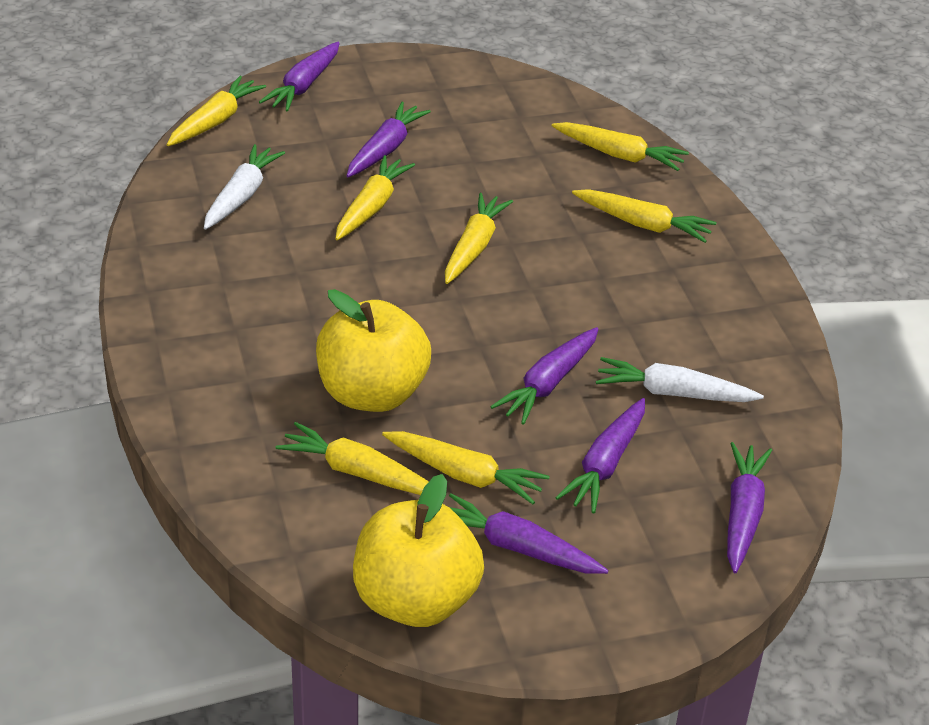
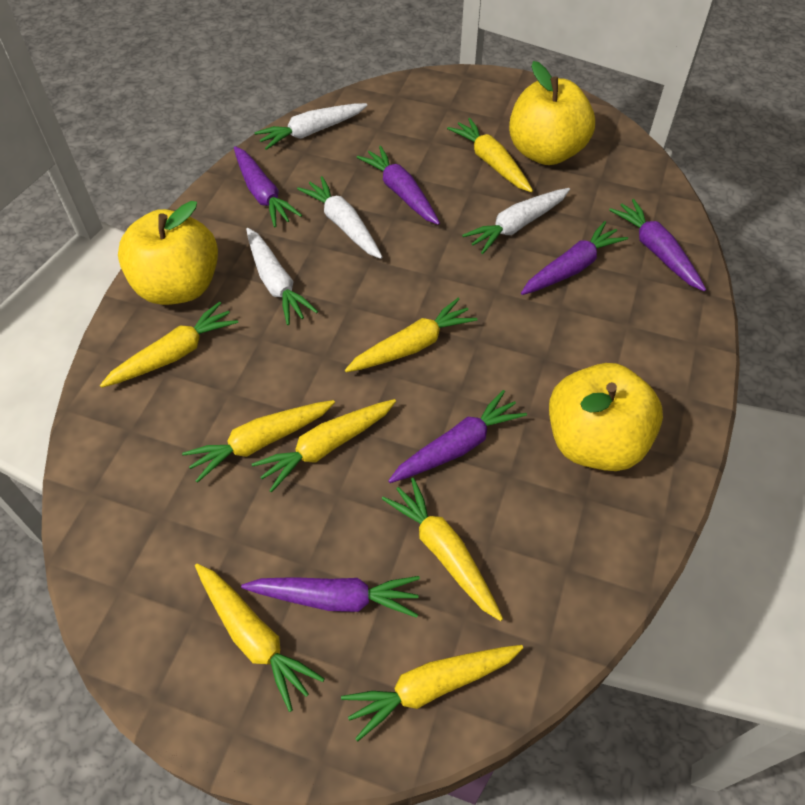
white carrot: 2 -> 4
yellow apple: 2 -> 3
yellow carrot: 7 -> 8

